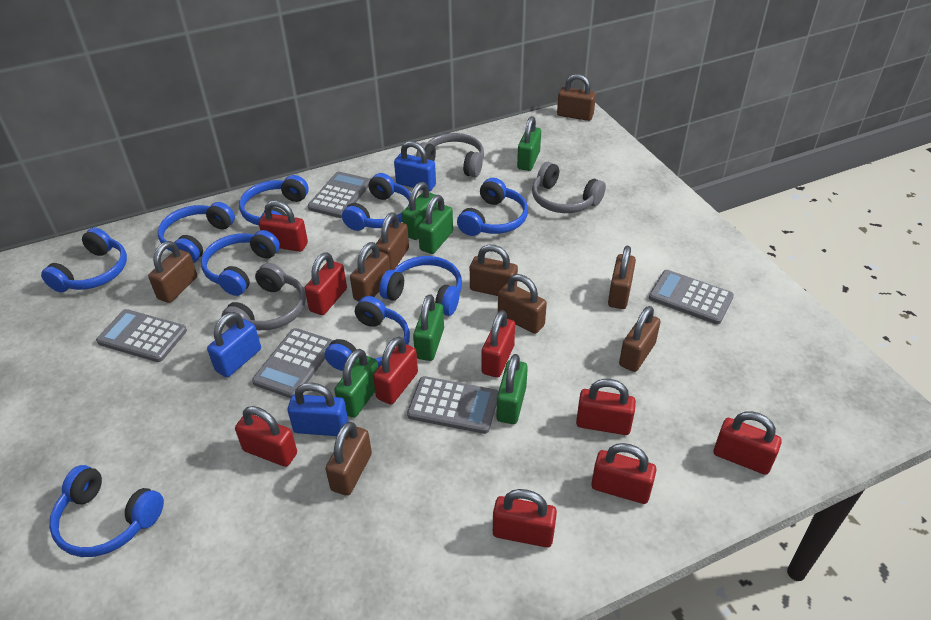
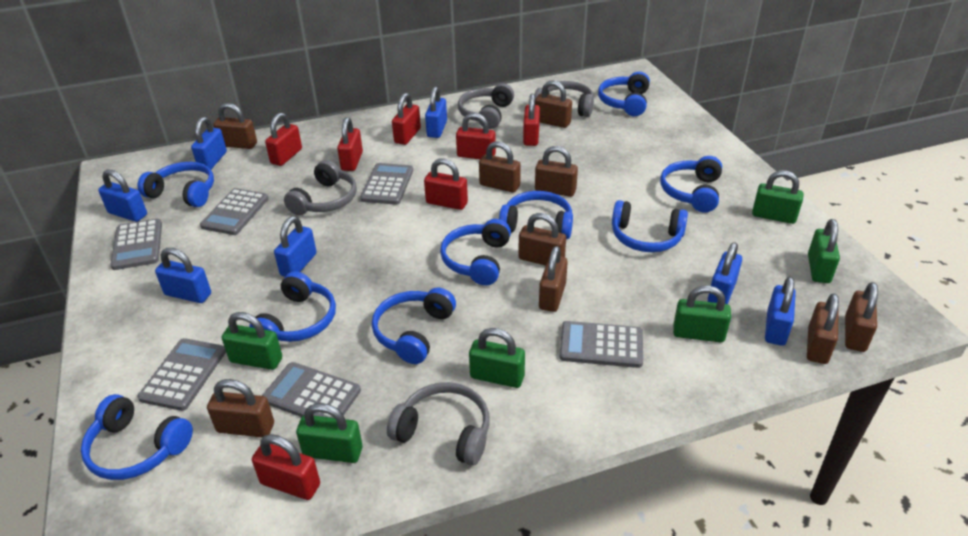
blue padlock: 3 -> 7
grey calculator: 5 -> 6
grey headphones: 3 -> 4
red padlock: 9 -> 7

